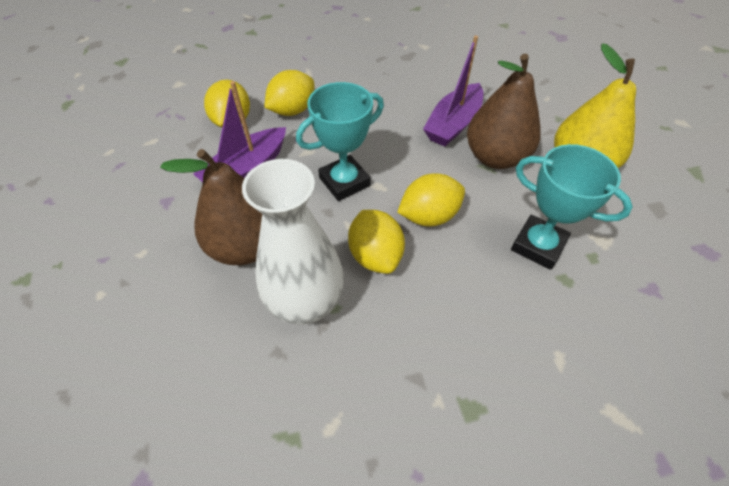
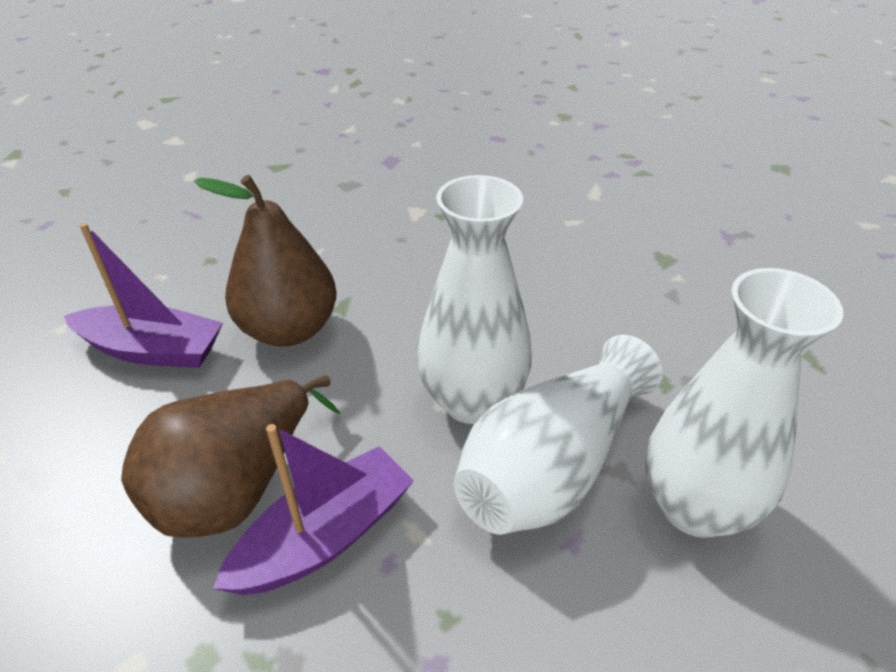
turquoise trophy: 2 -> 0
white vase: 1 -> 3
yellow lemon: 4 -> 0
yellow pear: 1 -> 0

